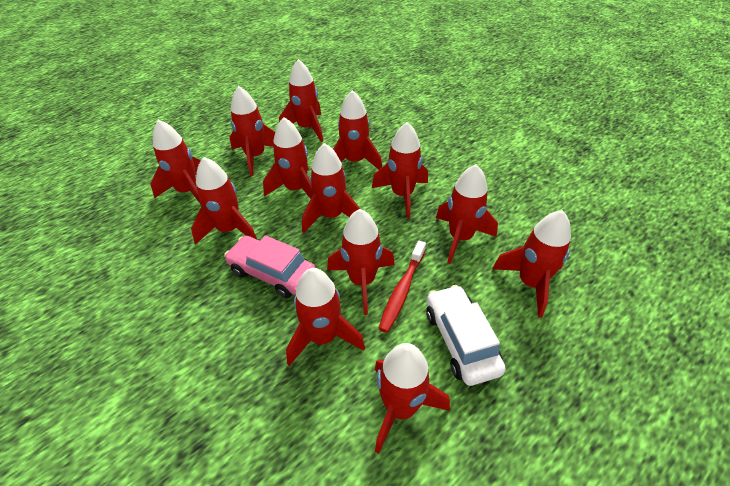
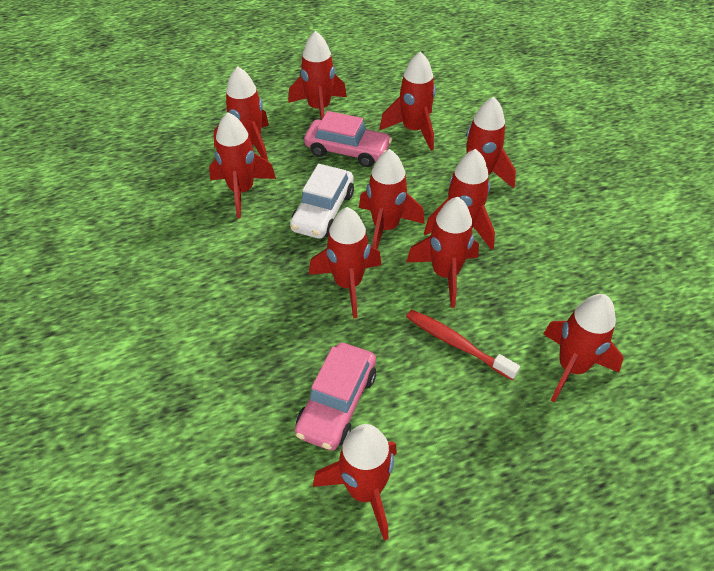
pink car: 1 -> 2
red rocket: 13 -> 11

